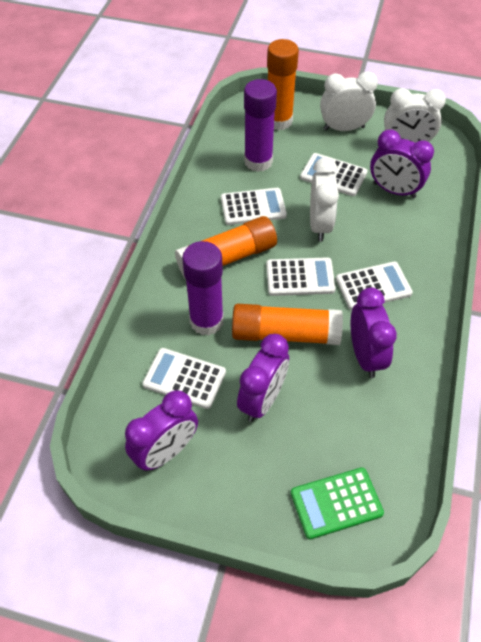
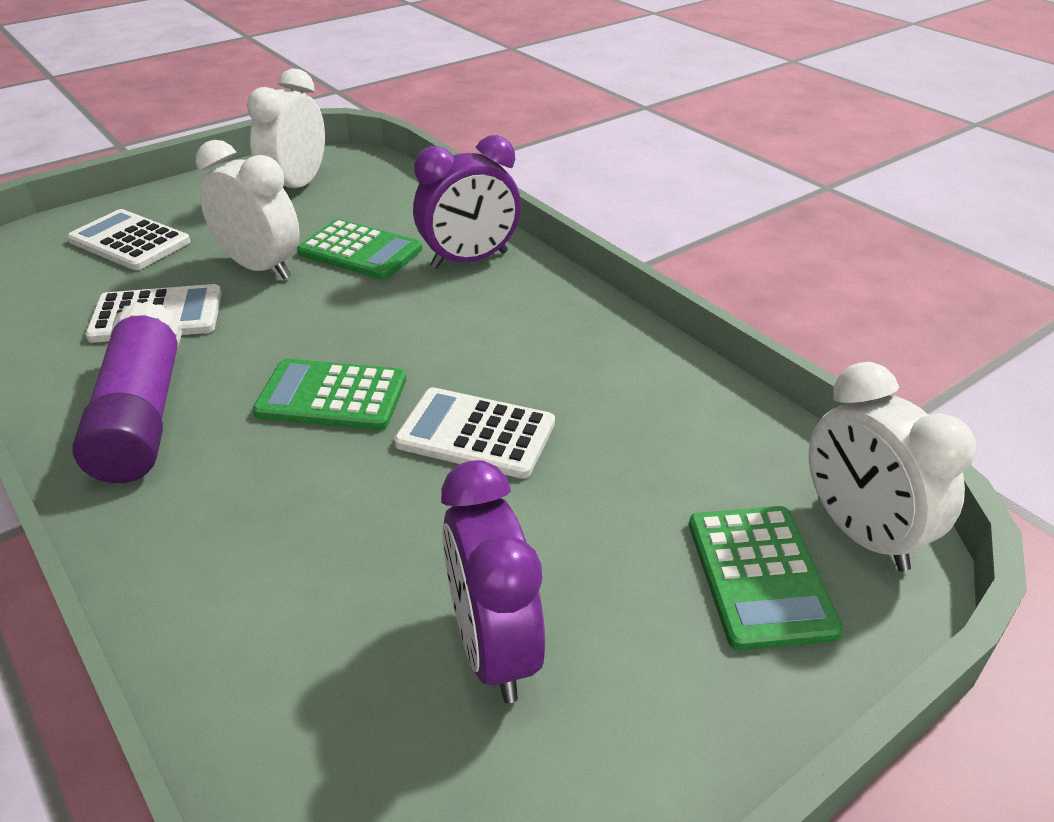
green calculator: 1 -> 3
orange glue stick: 3 -> 0
purple clock: 4 -> 2
purple glue stick: 2 -> 1
white calculator: 5 -> 3

